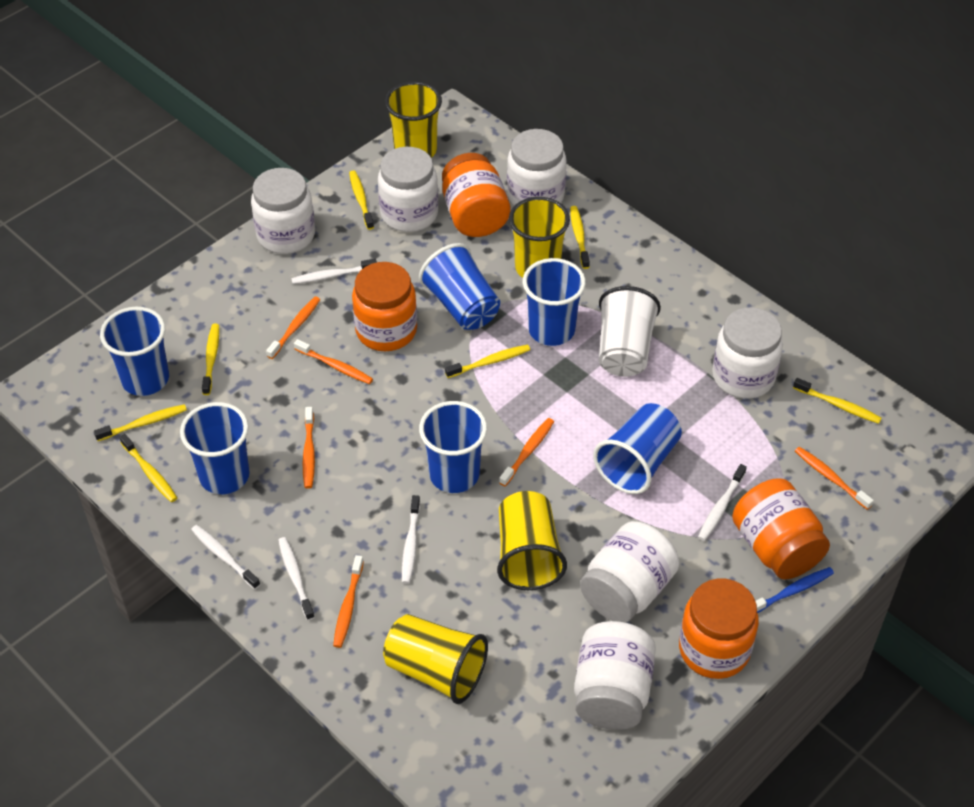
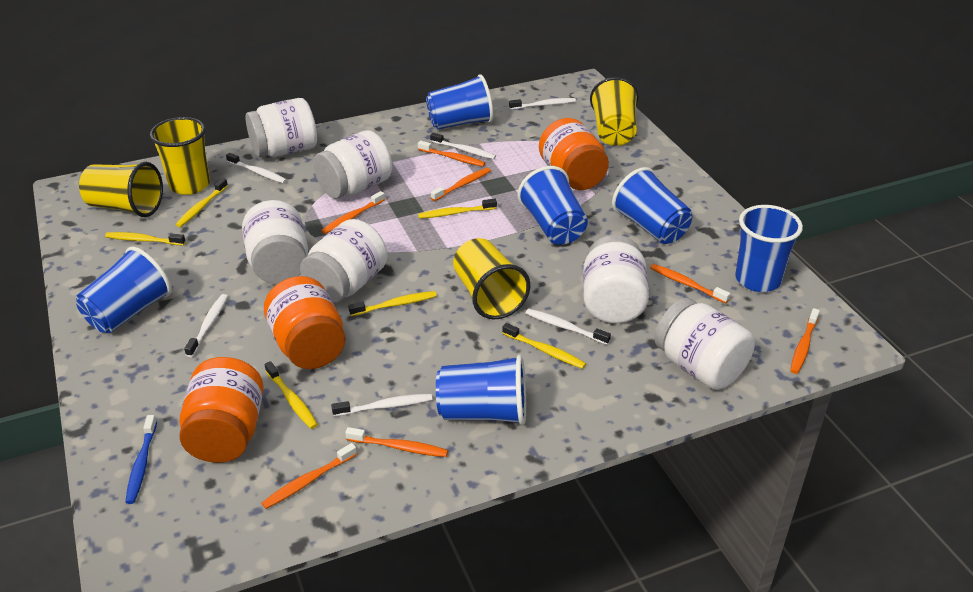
orange jar: 4 -> 3
orange toothbrush: 6 -> 7
white cup: 1 -> 0
white toothbrush: 5 -> 6
yellow toothbrush: 7 -> 6

